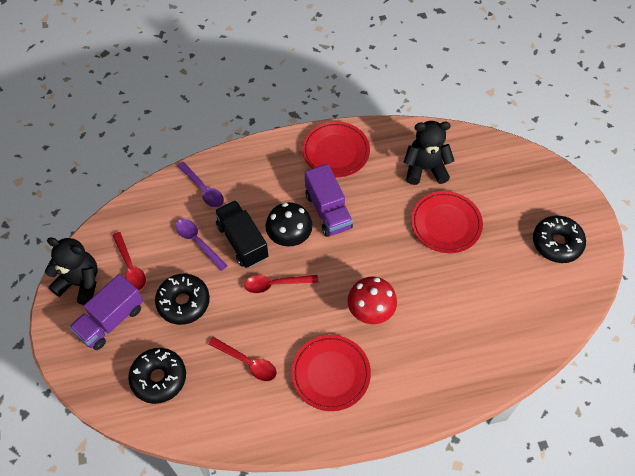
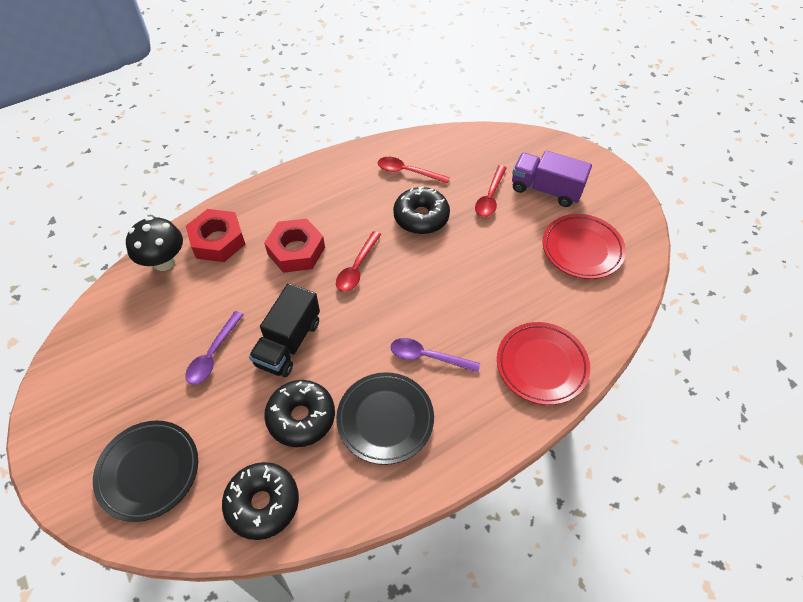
black plate: 0 -> 2
black teddy bear: 2 -> 0
purple truck: 2 -> 1
red mushroom: 1 -> 0
red nut: 0 -> 2
red plate: 3 -> 2

